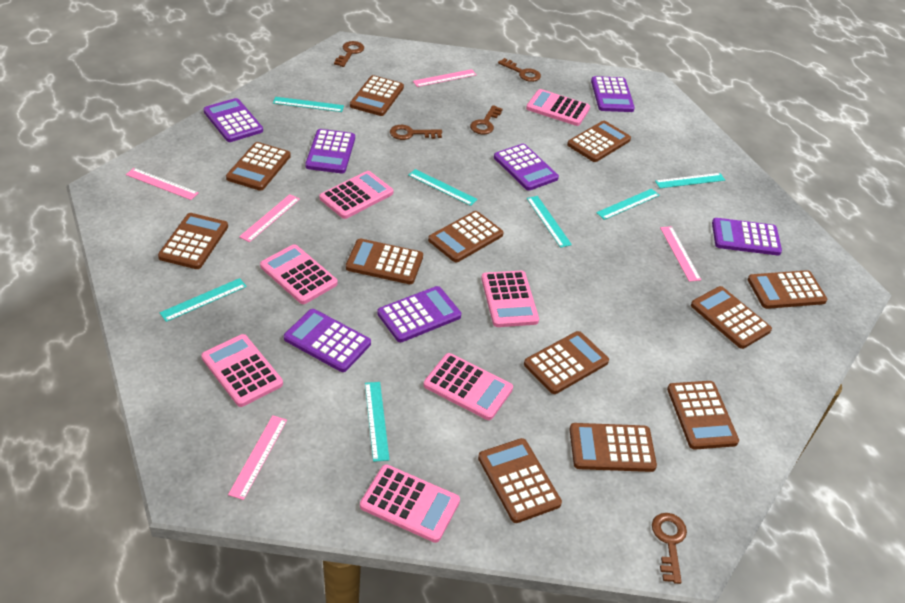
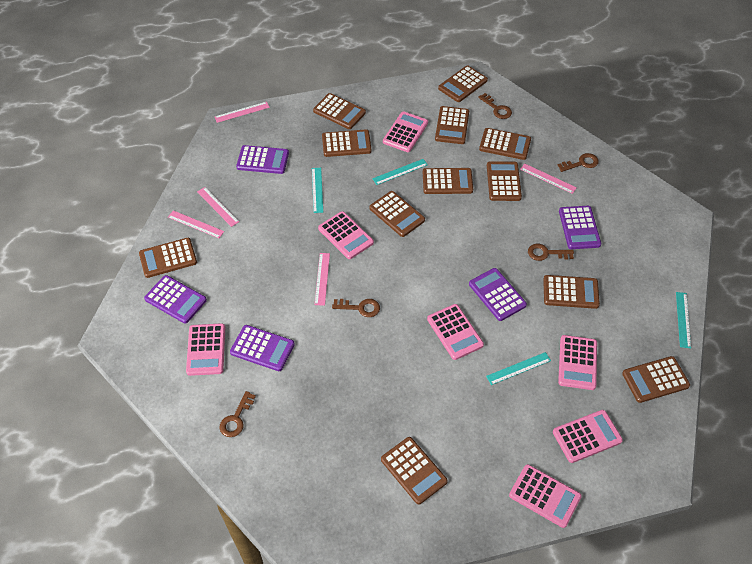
purple calculator: 7 -> 5
turquoise ruler: 7 -> 4

